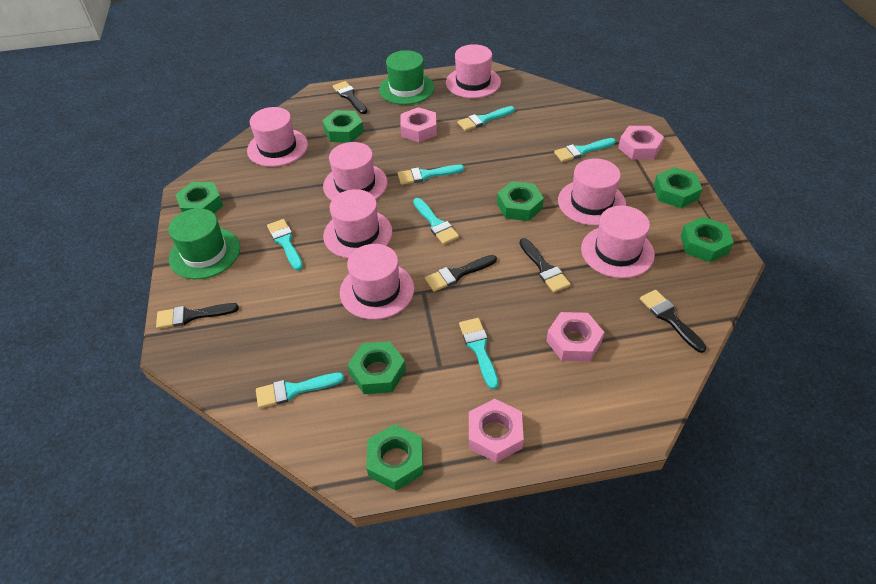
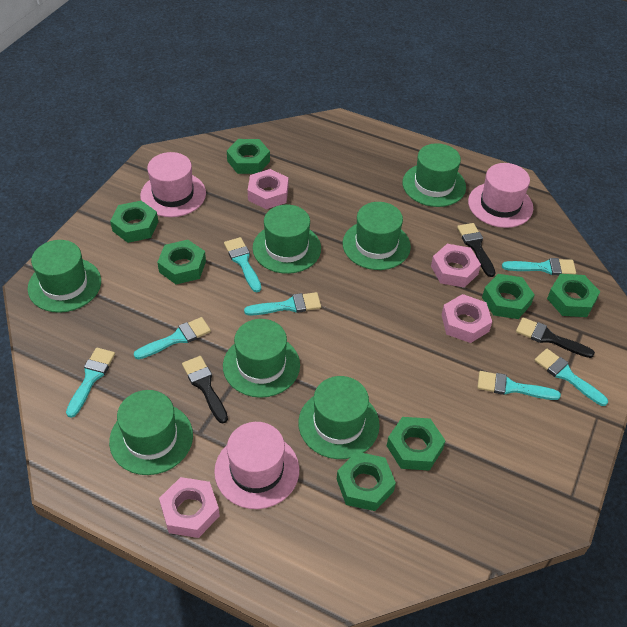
black brush: 5 -> 3
green hat: 2 -> 7
pink hat: 7 -> 3

